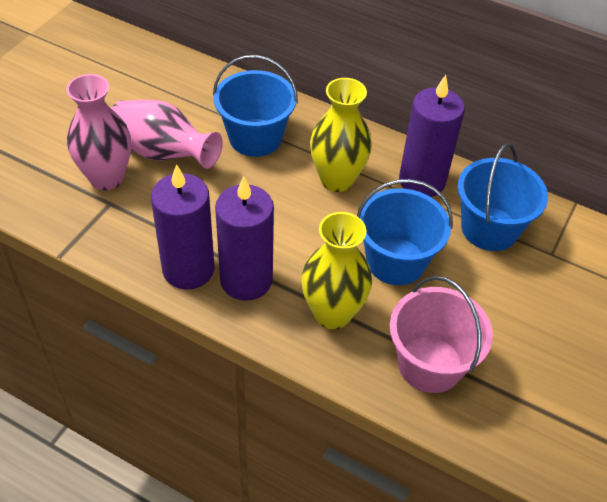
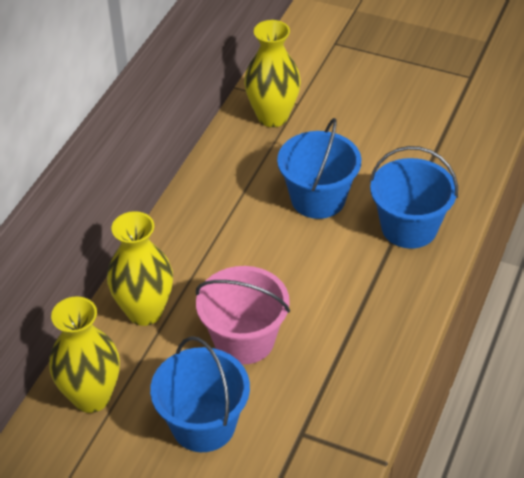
pink vase: 2 -> 0
purple candle: 3 -> 0
yellow vase: 2 -> 3

